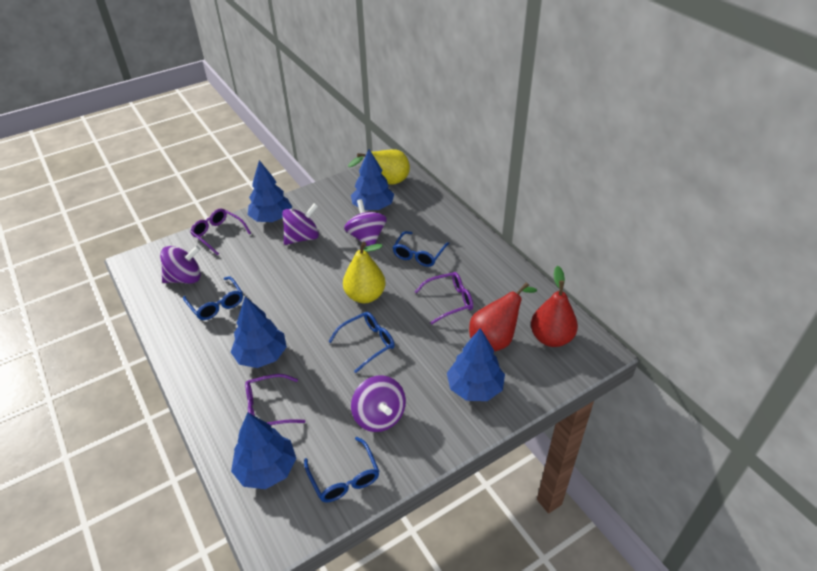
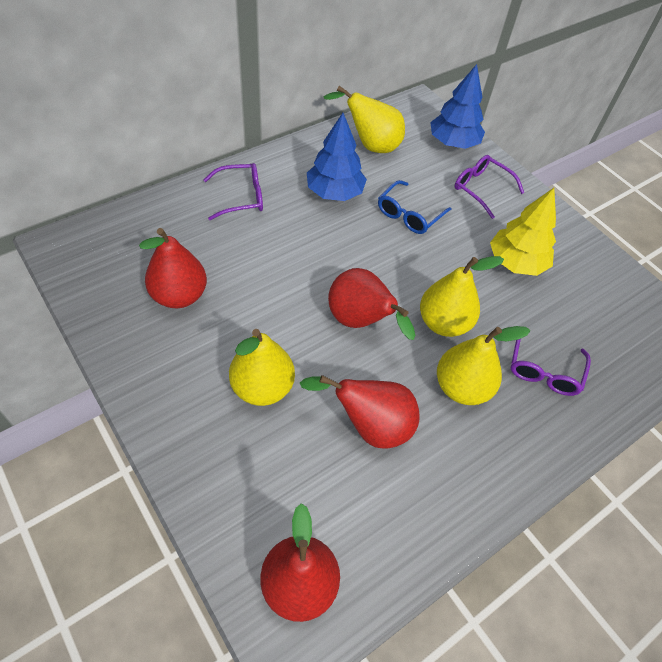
blue glasses: 4 -> 1
blue tree: 5 -> 2
purple spinning top: 4 -> 0
red pear: 2 -> 4
yellow pear: 2 -> 4
yellow tree: 0 -> 1

